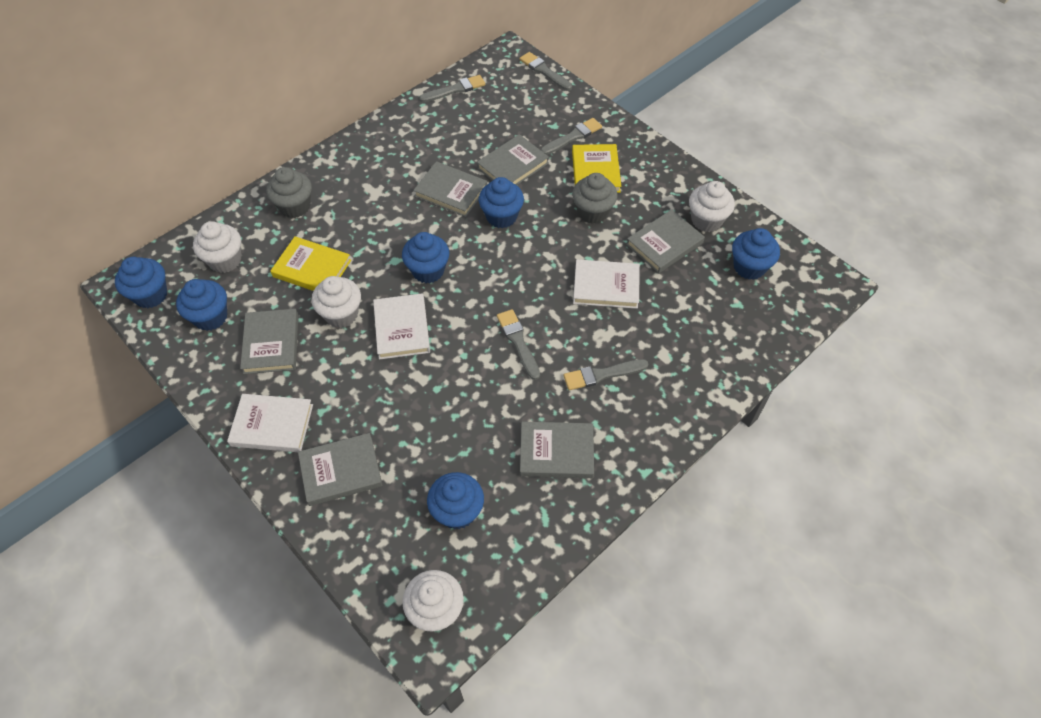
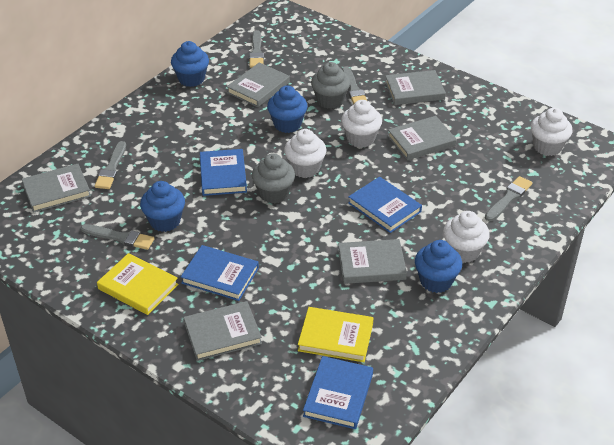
blue book: 0 -> 4
blue cupcake: 6 -> 4
white book: 3 -> 0

